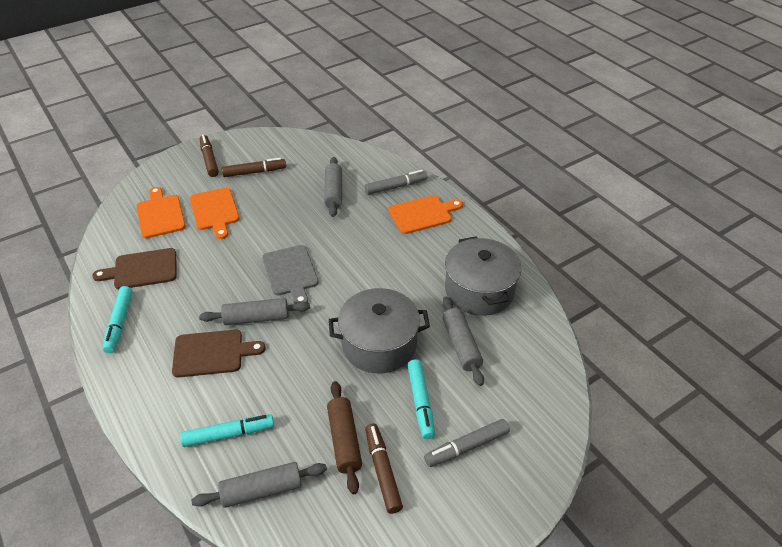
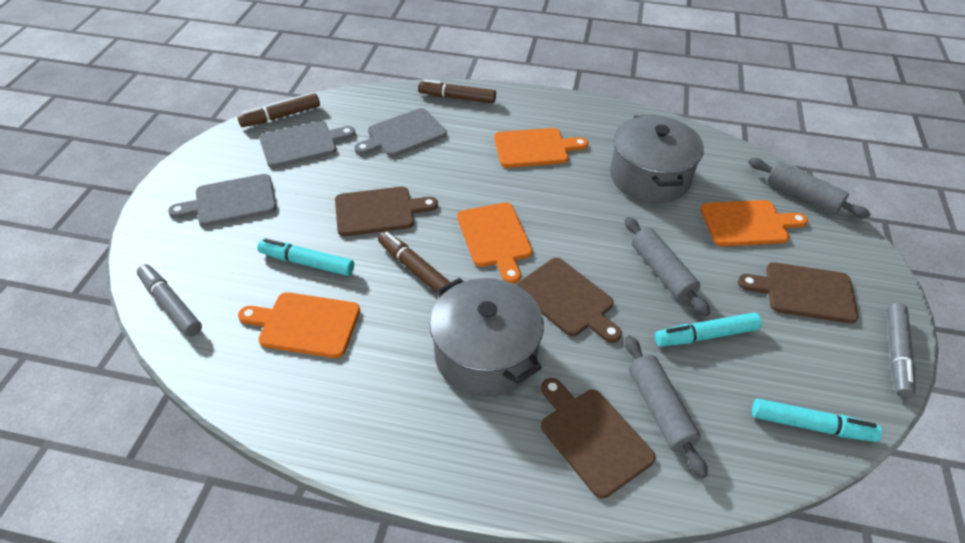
brown cutting board: 2 -> 4
brown rolling pin: 1 -> 0
grey cutting board: 1 -> 3
grey rolling pin: 4 -> 3
orange cutting board: 3 -> 4

